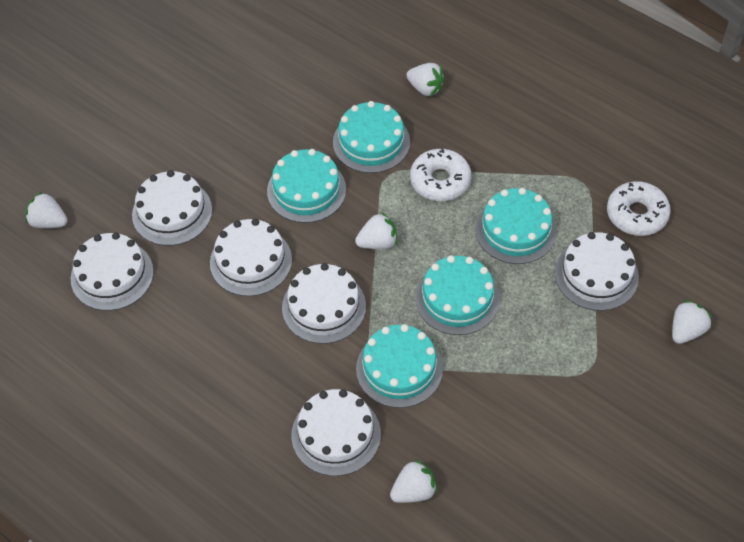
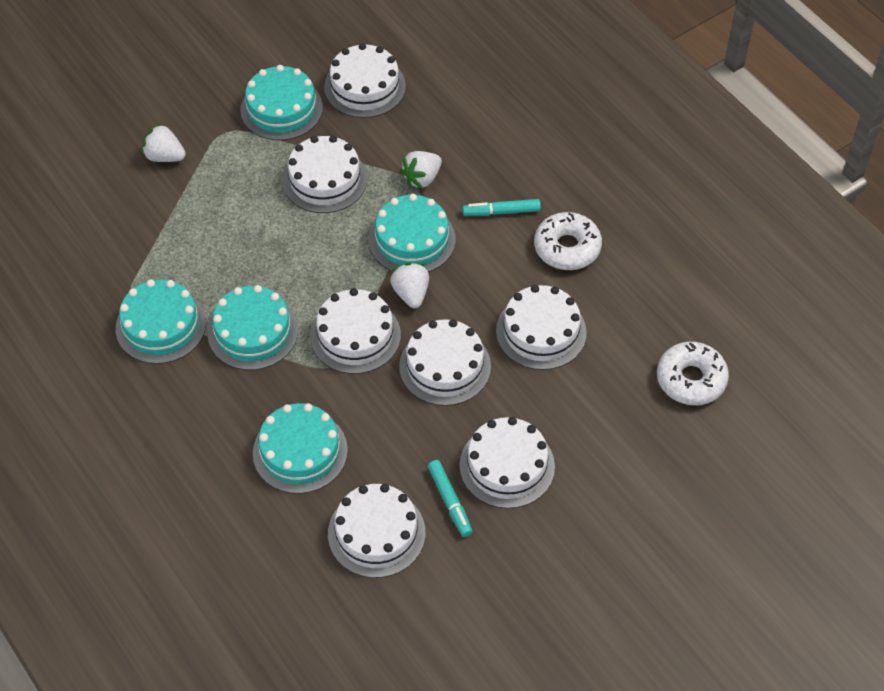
turquoise marker: 0 -> 2
white cake: 6 -> 7
white strawberry: 5 -> 3

